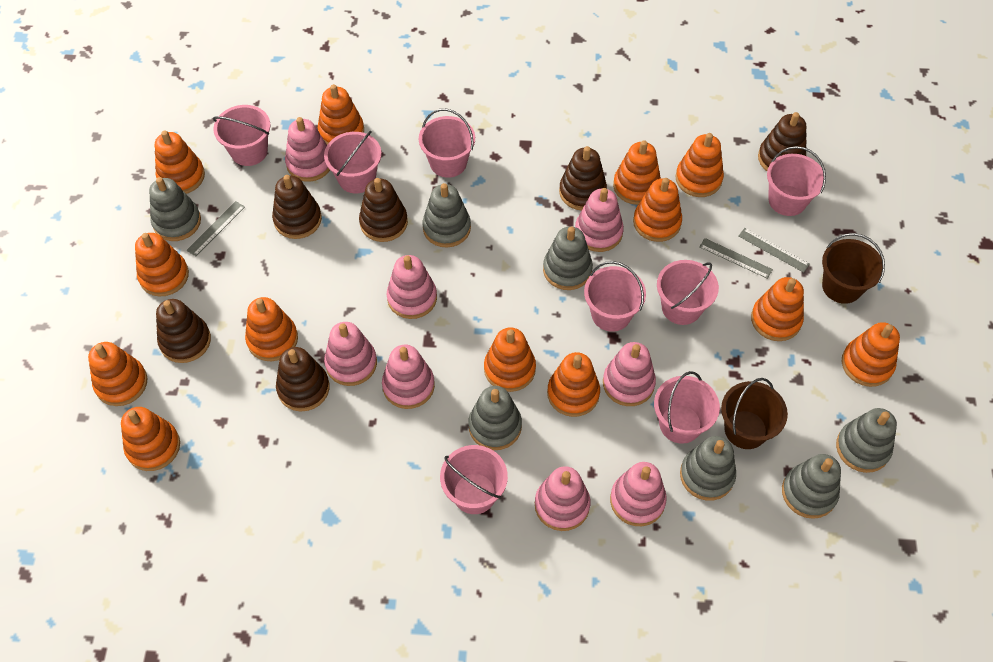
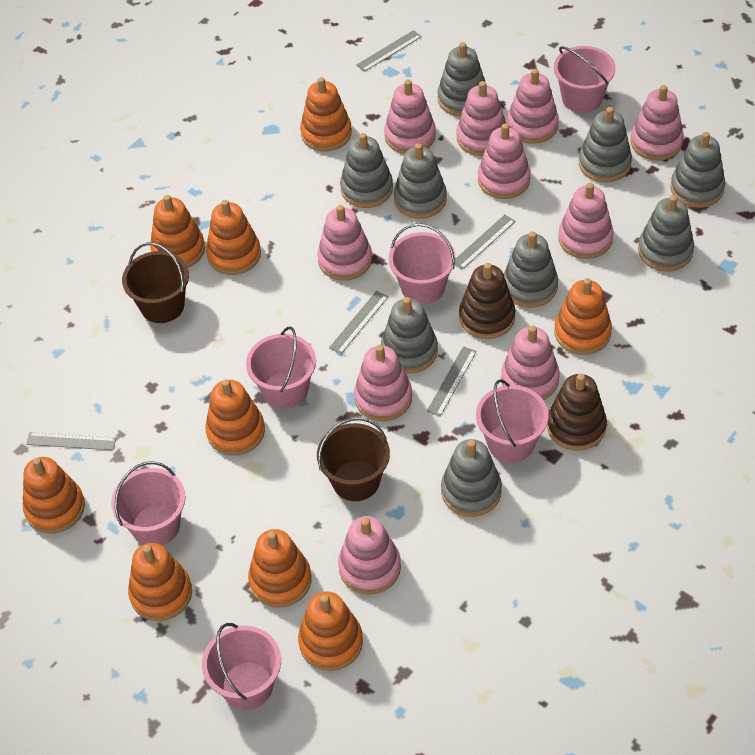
brown stacking toy: 6 -> 2
grey ruler: 3 -> 5
grey stacking toy: 7 -> 9
orange stacking toy: 13 -> 9
pink bucket: 8 -> 6
pink stacking toy: 8 -> 10

